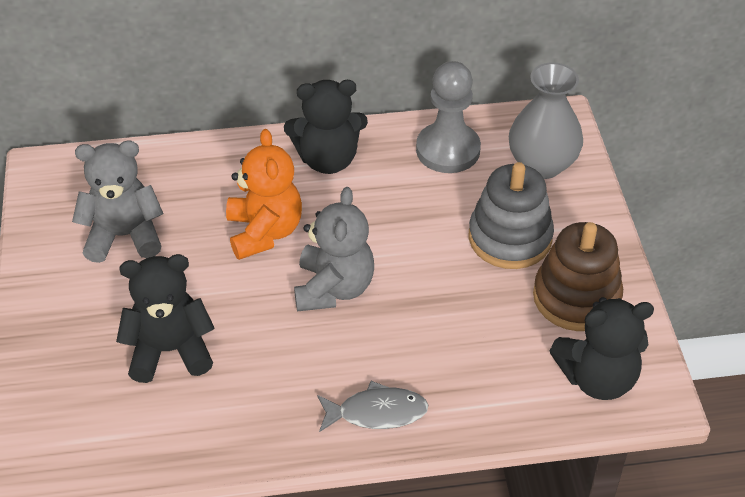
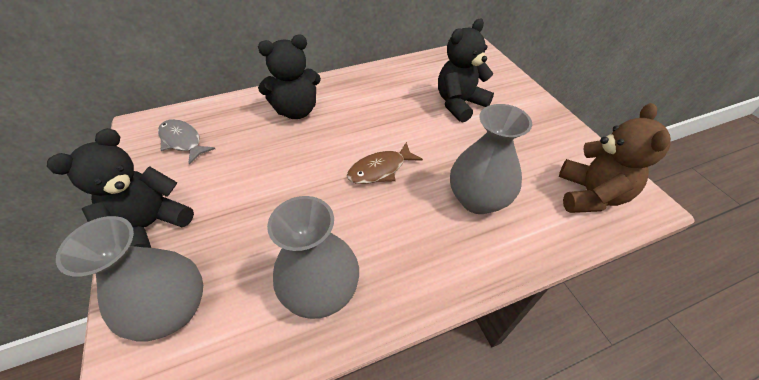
brown fish: 0 -> 1
brown stacking toy: 1 -> 0
brown teddy bear: 0 -> 1
grey pawn: 1 -> 0
grey stacking toy: 1 -> 0
grey teddy bear: 2 -> 0
grey vase: 1 -> 3
orange teddy bear: 1 -> 0

